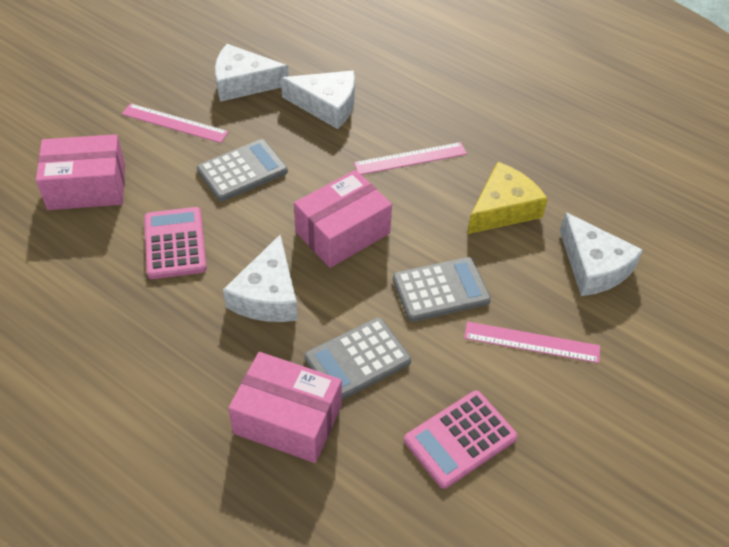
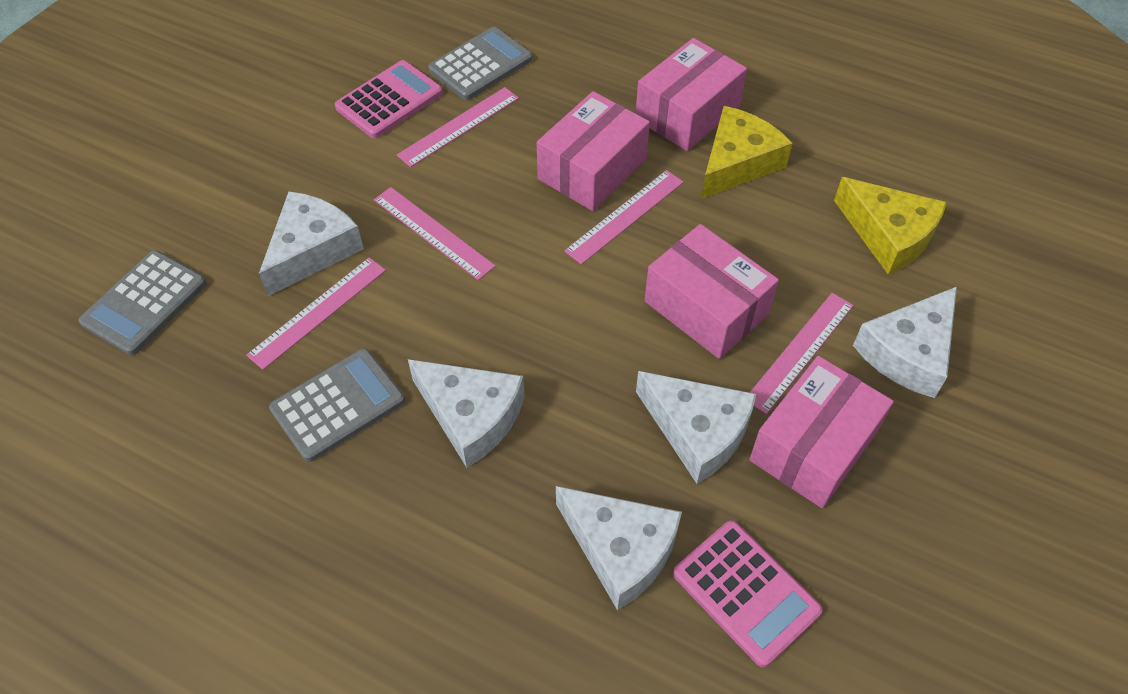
pink box: 3 -> 4
pink ruler: 3 -> 5
white cheese: 4 -> 5
yellow cheese: 1 -> 2

